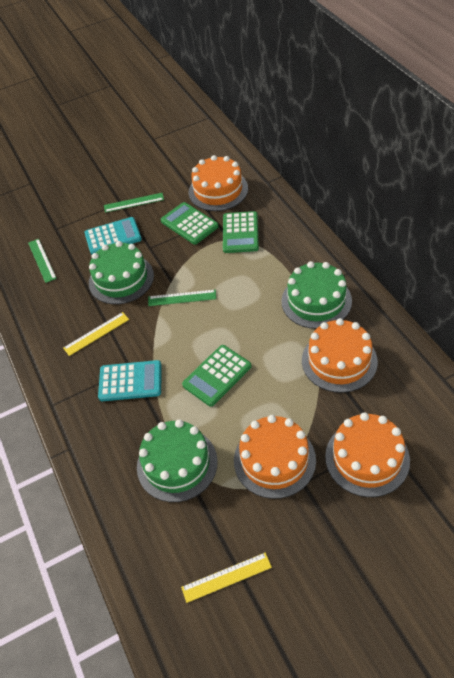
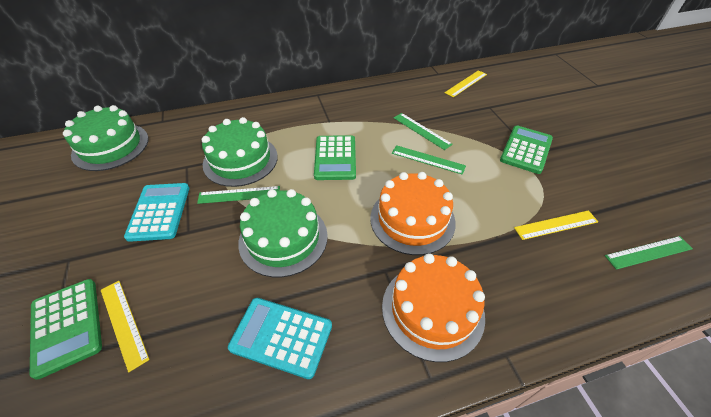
green ruler: 3 -> 4
orange cake: 4 -> 2
yellow ruler: 2 -> 3

